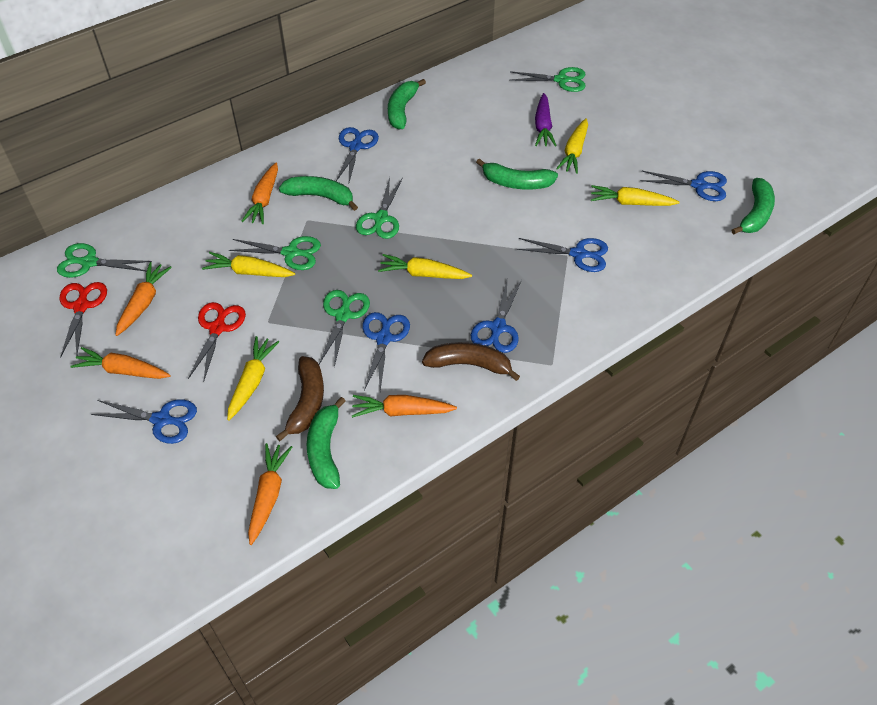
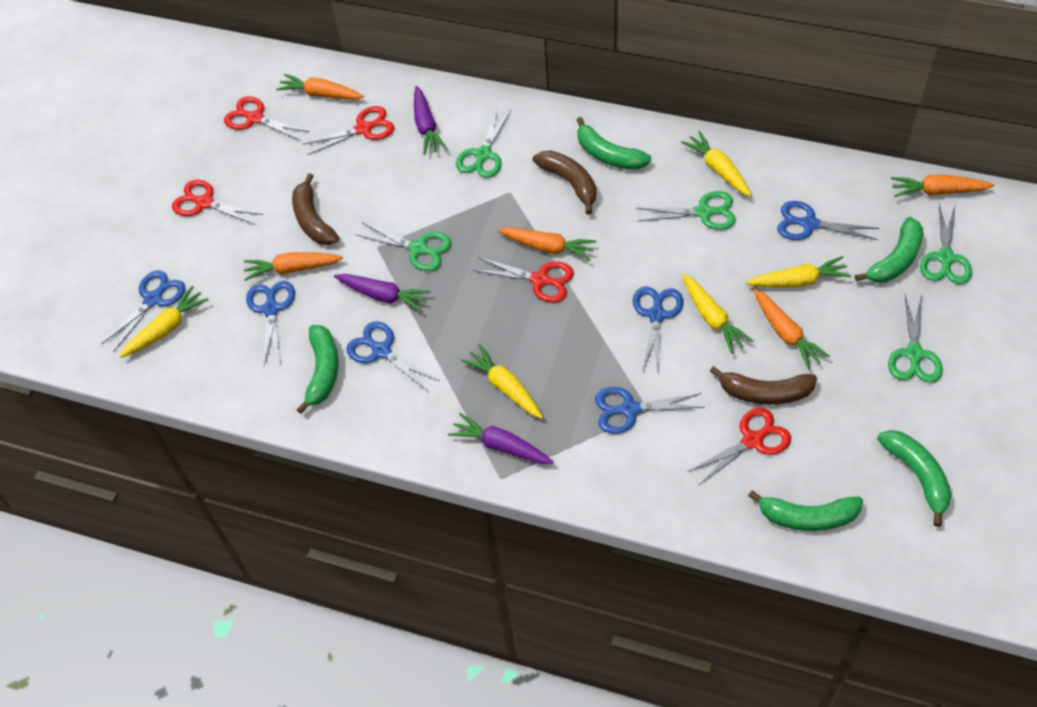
brown banana: 2 -> 3
purple carrot: 1 -> 3
red scissors: 2 -> 5

